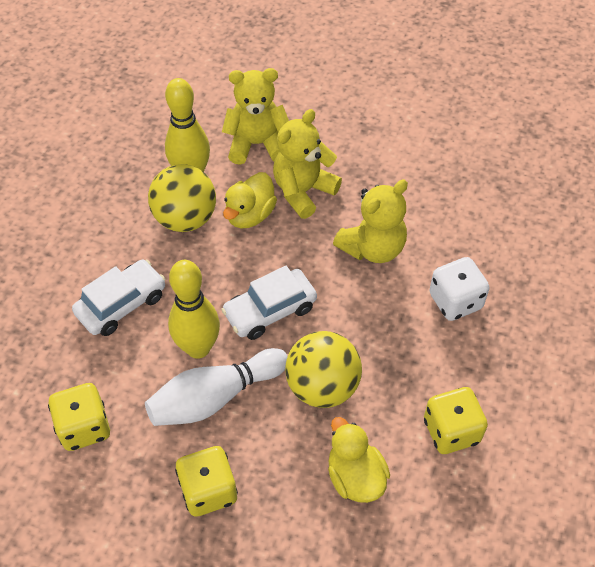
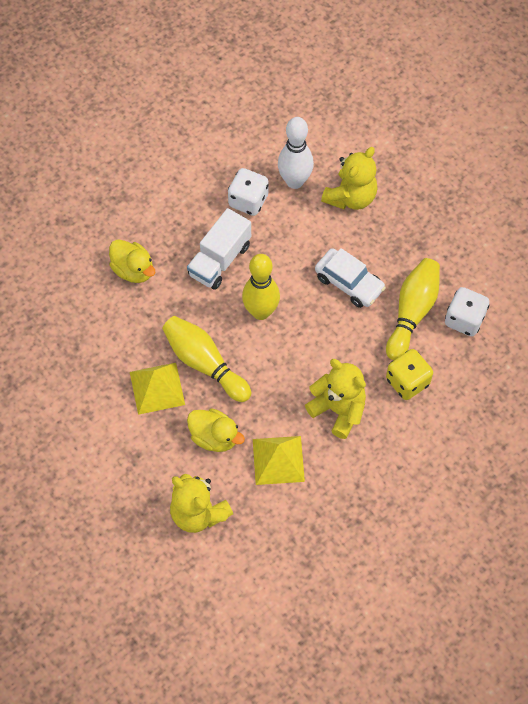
white car: 2 -> 1
white dice: 1 -> 2
white truck: 0 -> 1
yellow ball: 2 -> 0
yellow bowling pin: 2 -> 3
yellow dice: 3 -> 1
yellow pyramid: 0 -> 2

